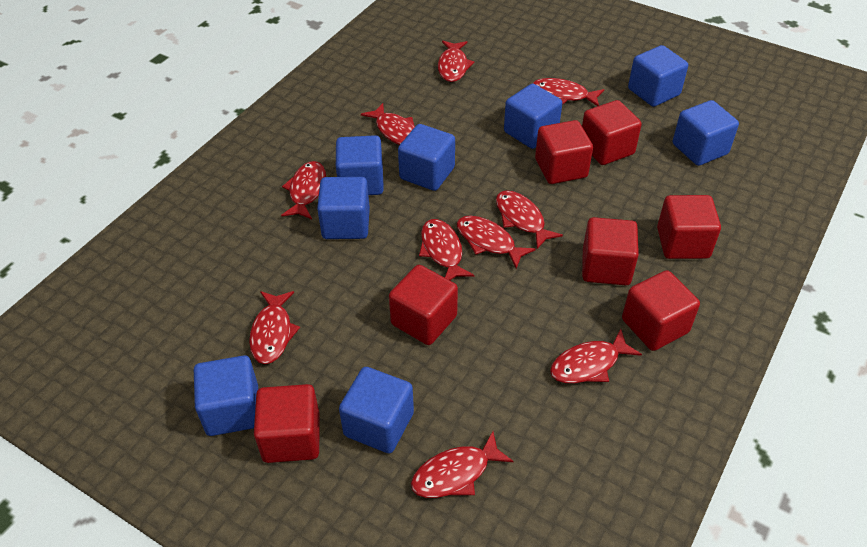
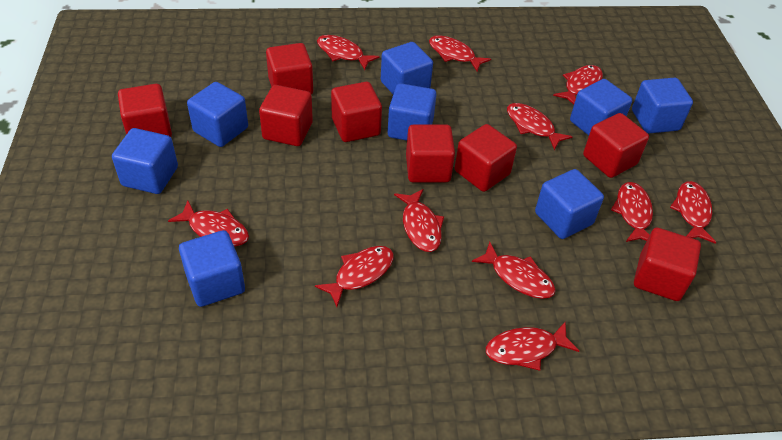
red cube: 7 -> 8
red fish: 10 -> 11

